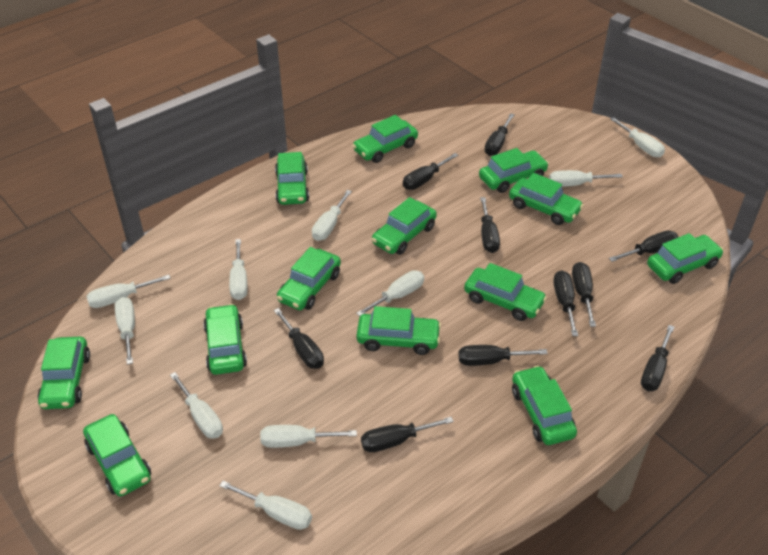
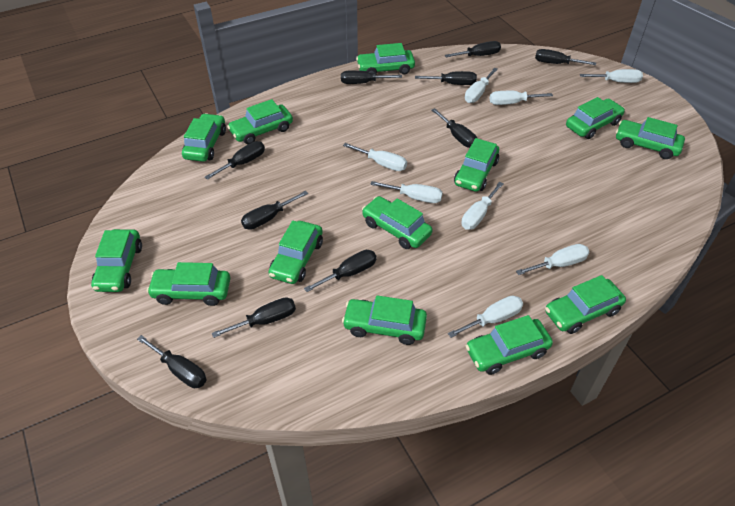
white screwdriver: 10 -> 8

